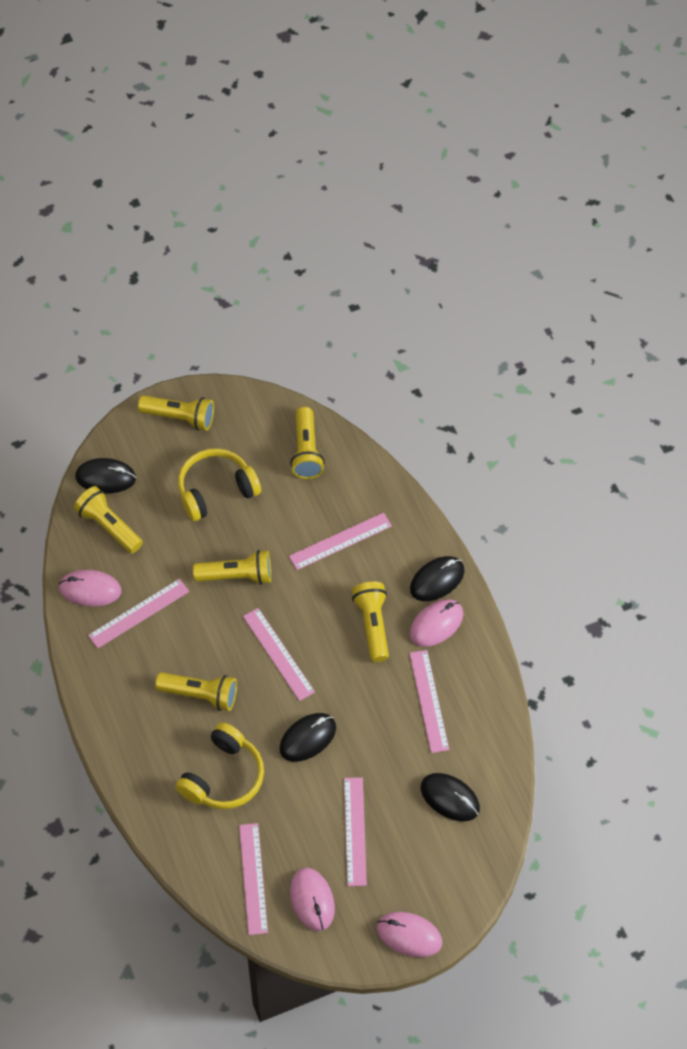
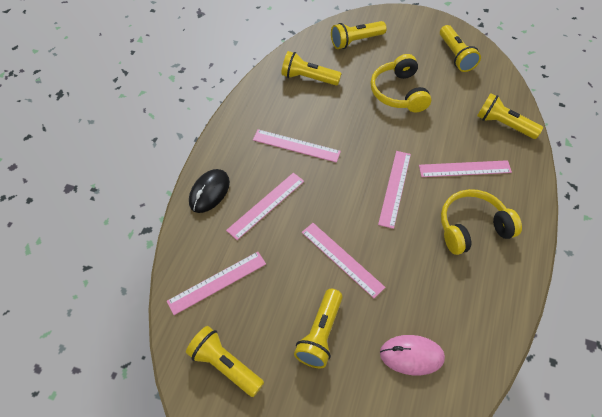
black mouse: 4 -> 1
pink mouse: 4 -> 1

